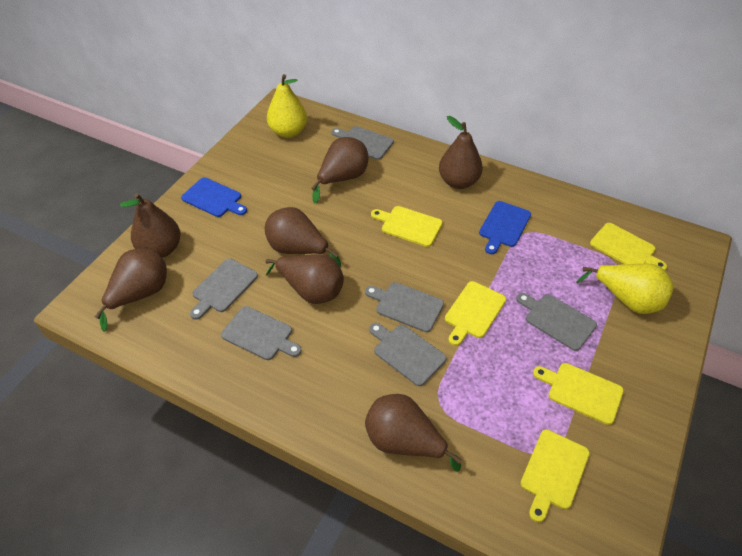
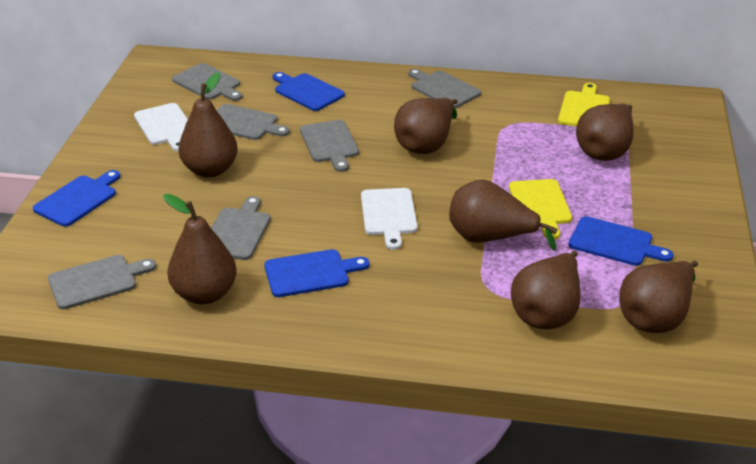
blue cutting board: 2 -> 4
white cutting board: 0 -> 2
yellow cutting board: 5 -> 2
yellow pear: 2 -> 0

